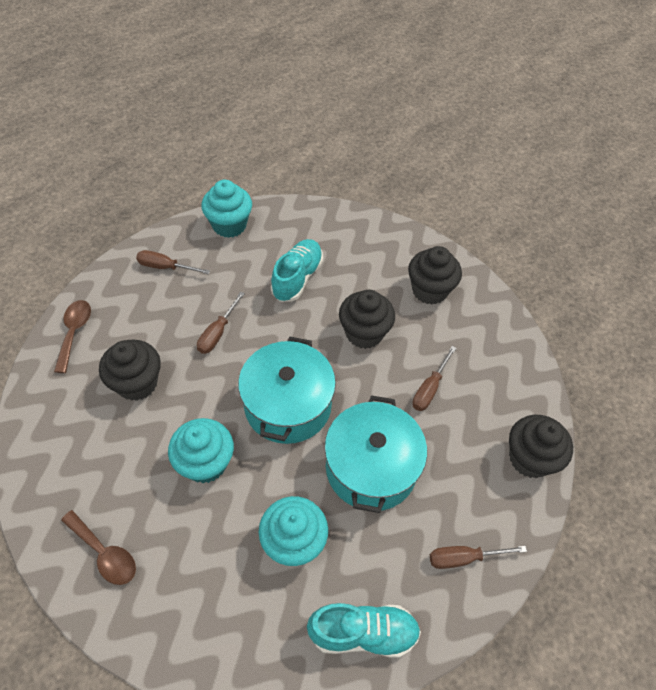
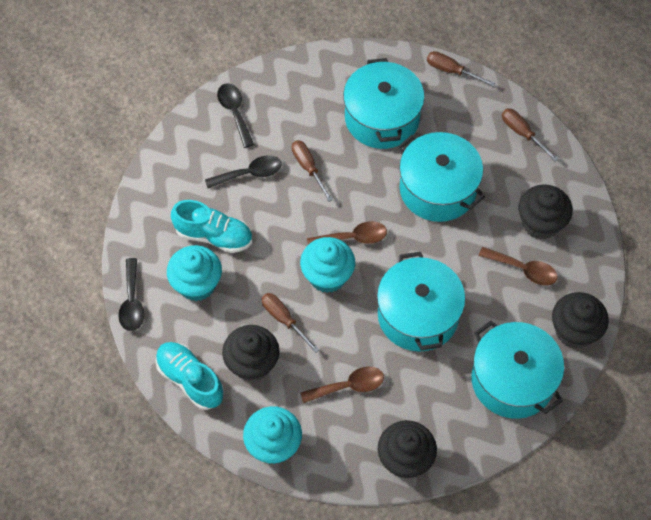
black spoon: 0 -> 3
brown spoon: 2 -> 3
turquoise pot: 2 -> 4

